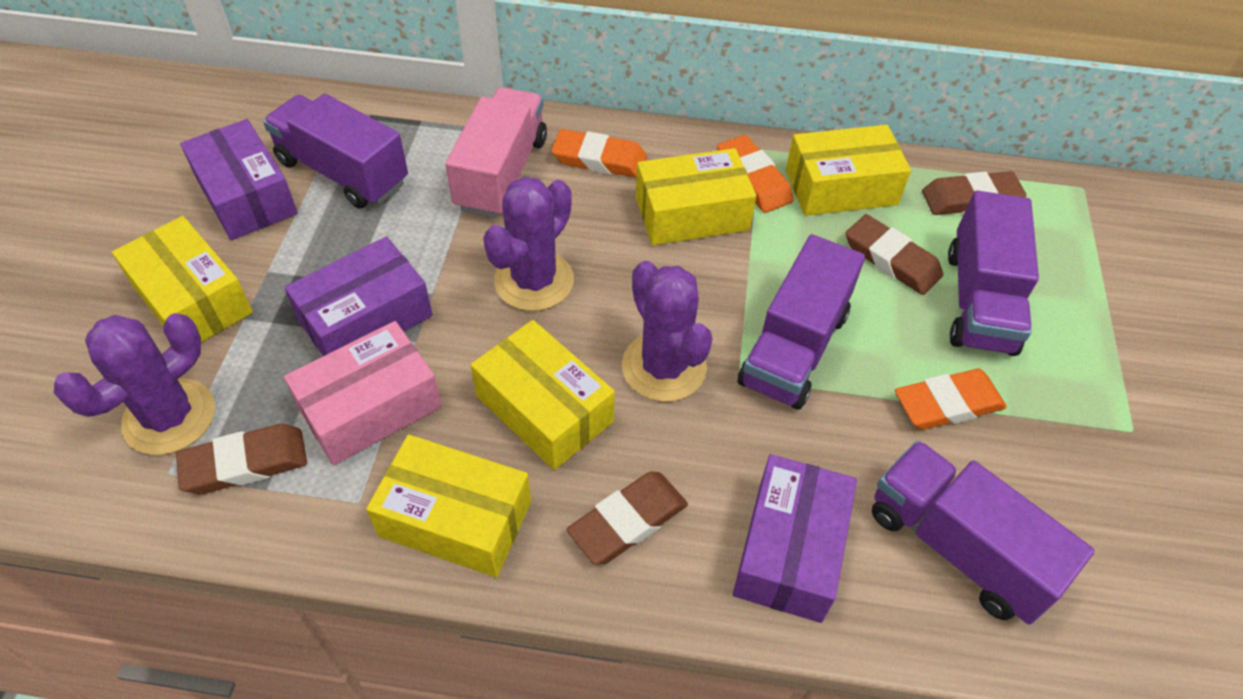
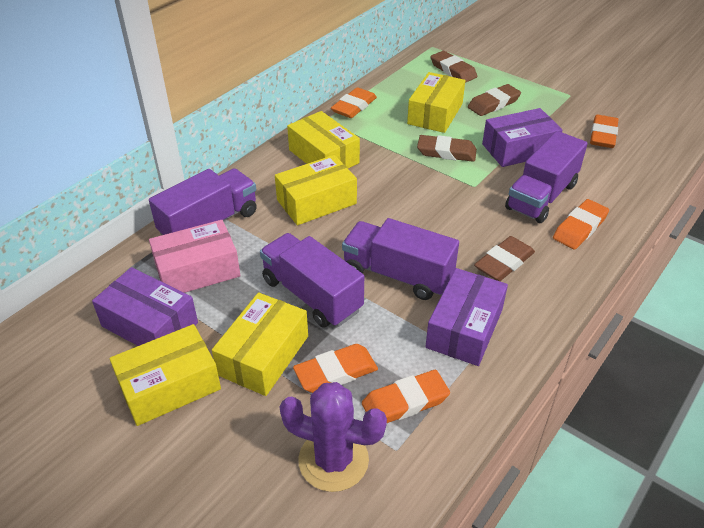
orange eraser: 3 -> 5
pink truck: 1 -> 0
purple cactus: 3 -> 1

